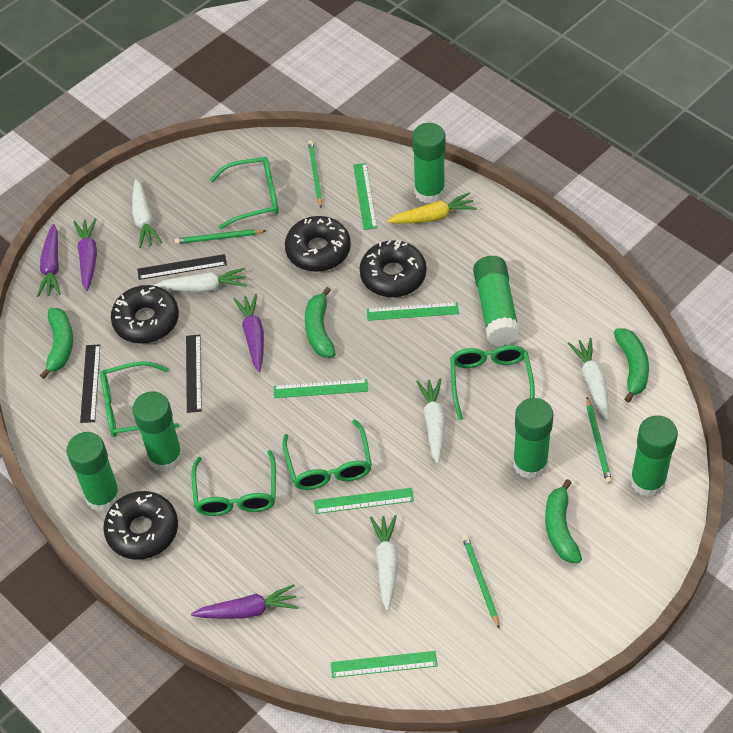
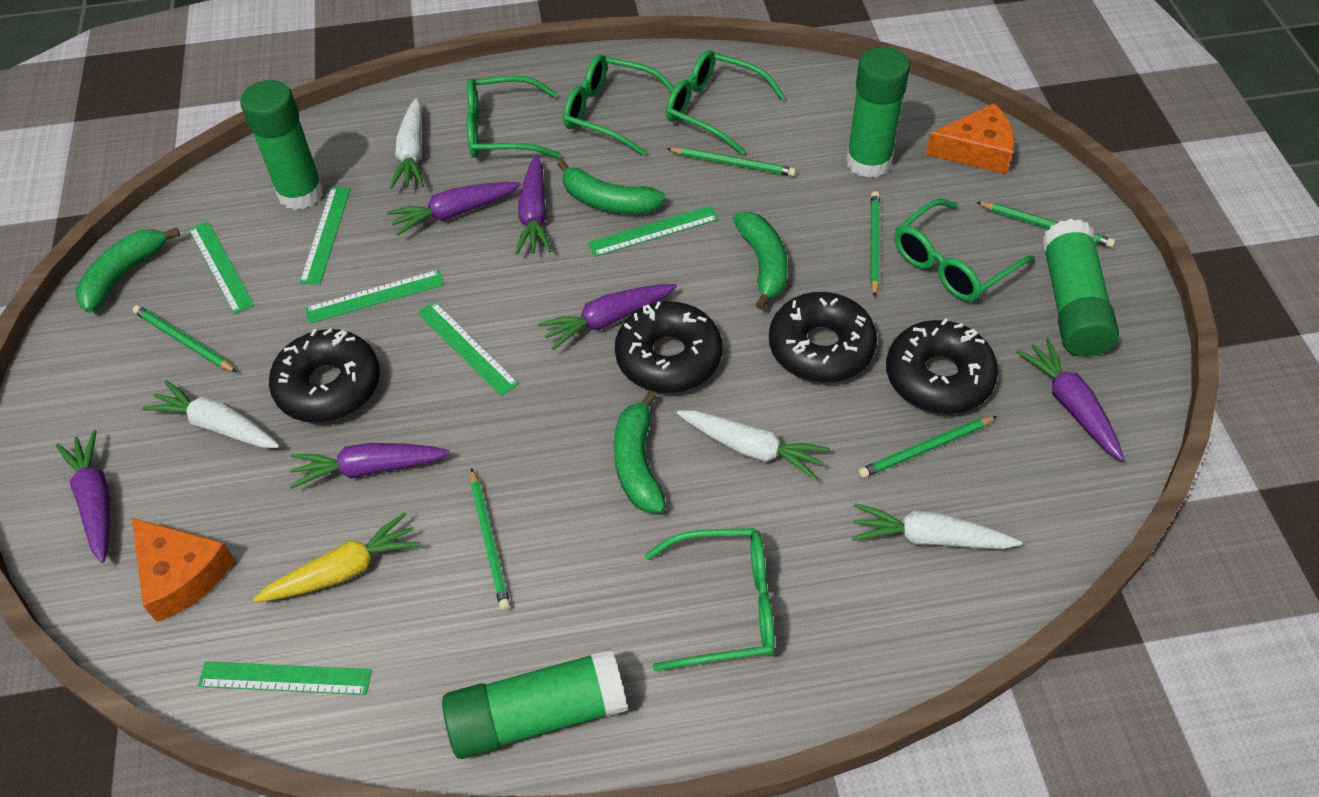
black ruler: 3 -> 0
green glue stick: 6 -> 4
green pencil: 4 -> 6
green ruler: 5 -> 6
orange cheese: 0 -> 2
purple carrot: 4 -> 6
white carrot: 5 -> 4

